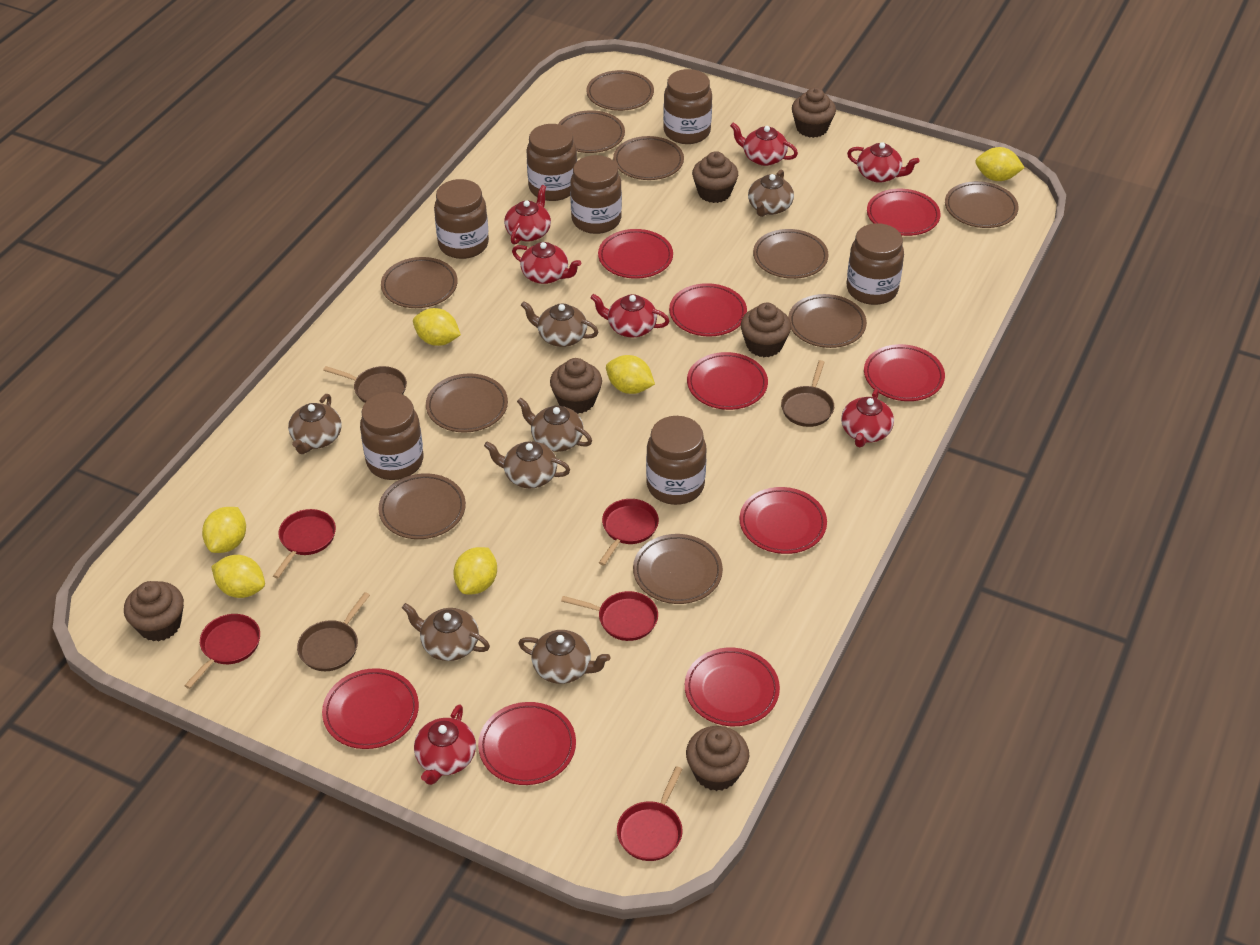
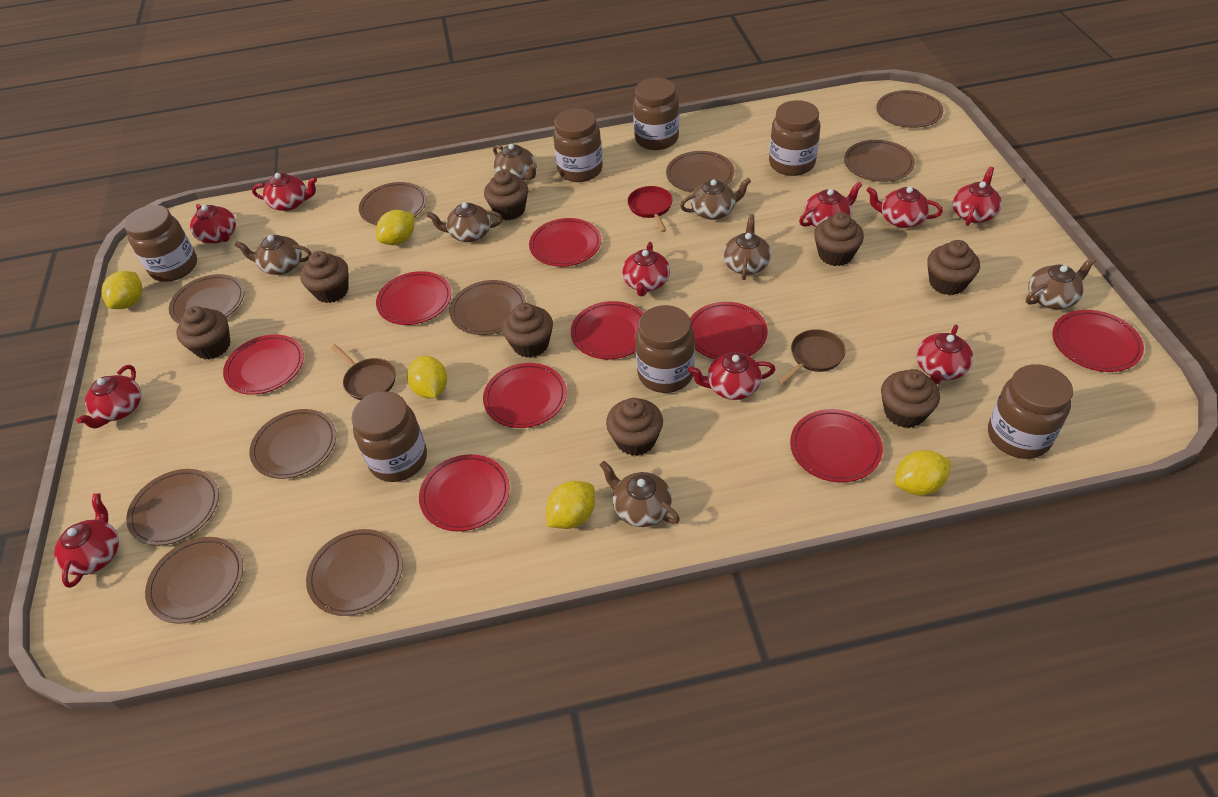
brown cupcake: 6 -> 8
brown pan: 3 -> 2
red pan: 5 -> 1
red teapot: 7 -> 10
yellow lemon: 6 -> 5

